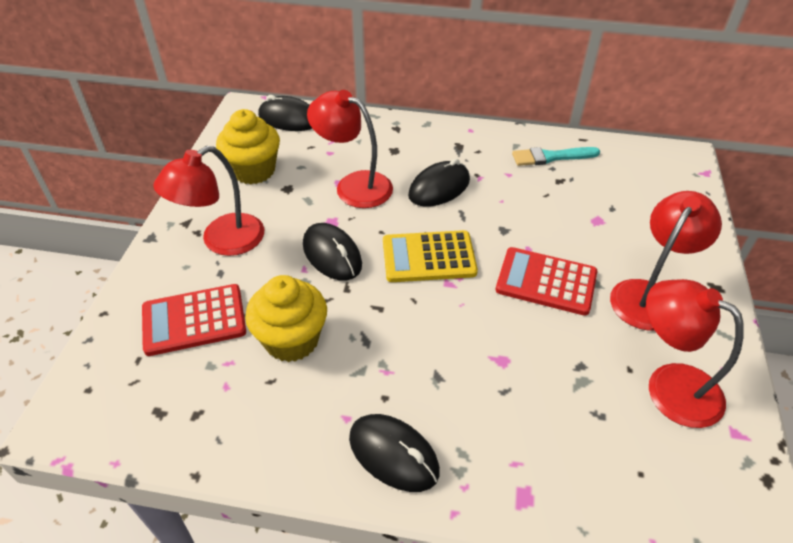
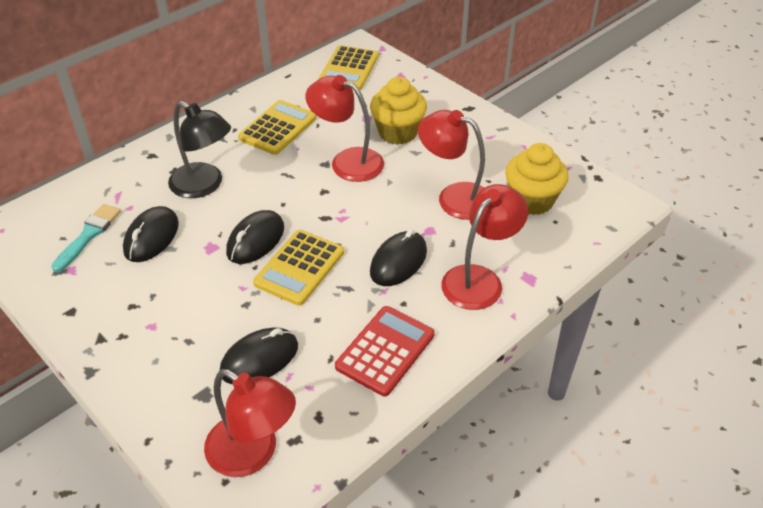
black lamp: 0 -> 1
red calculator: 2 -> 1
yellow calculator: 1 -> 3

